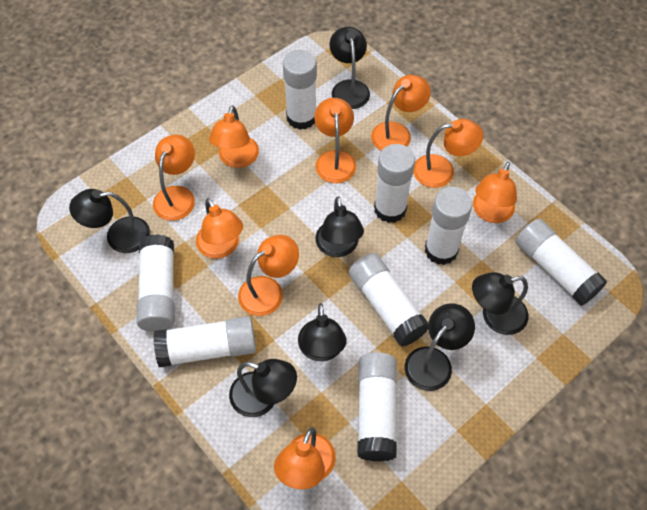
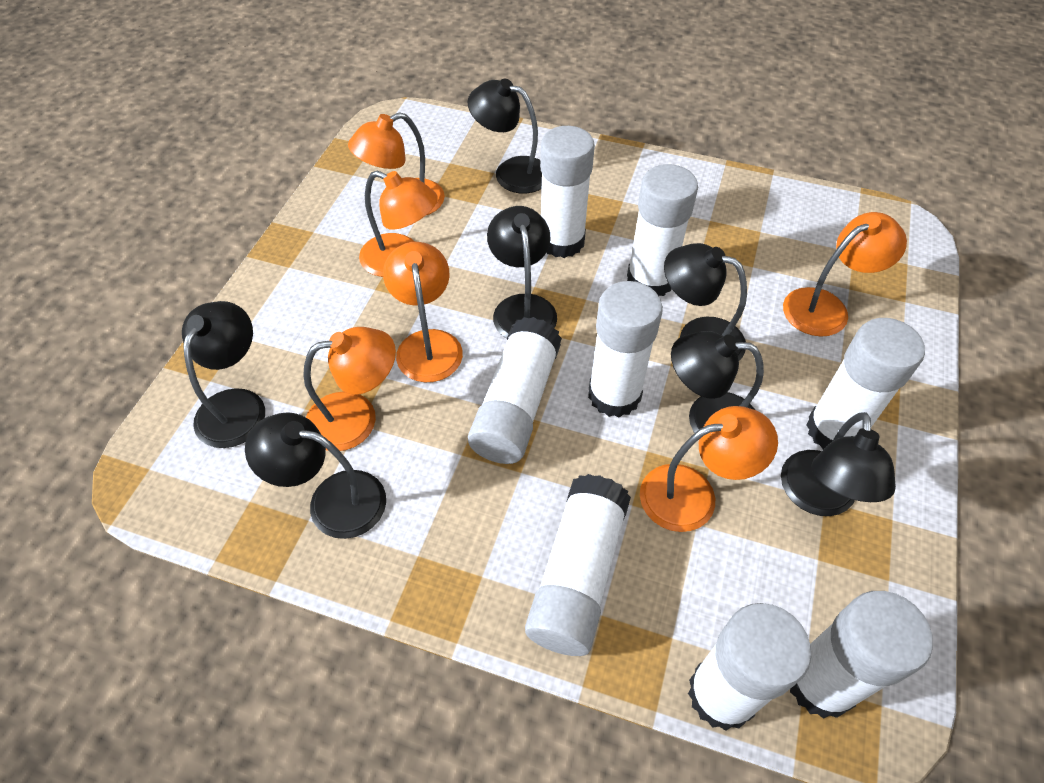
orange lamp: 9 -> 6

